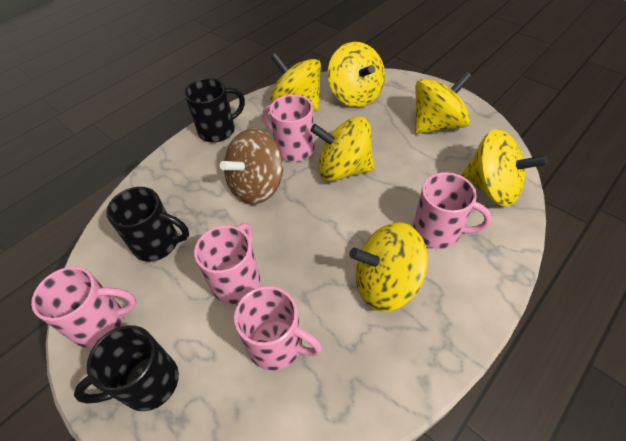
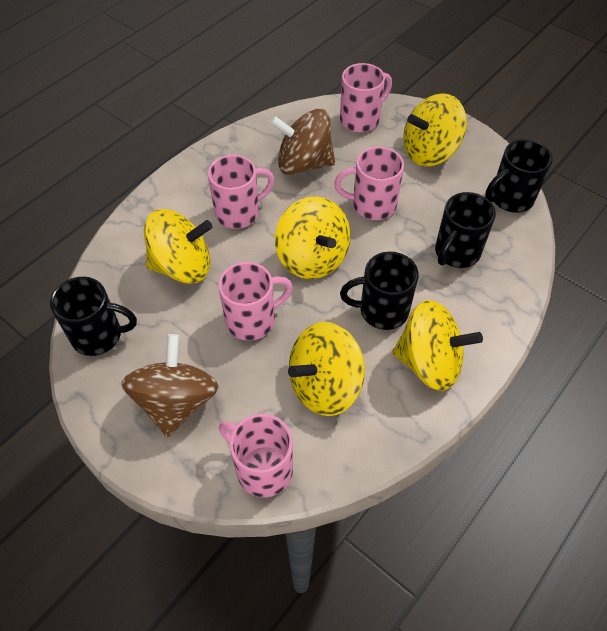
black mug: 3 -> 4
brown spinning top: 1 -> 2
yellow spinning top: 6 -> 5

